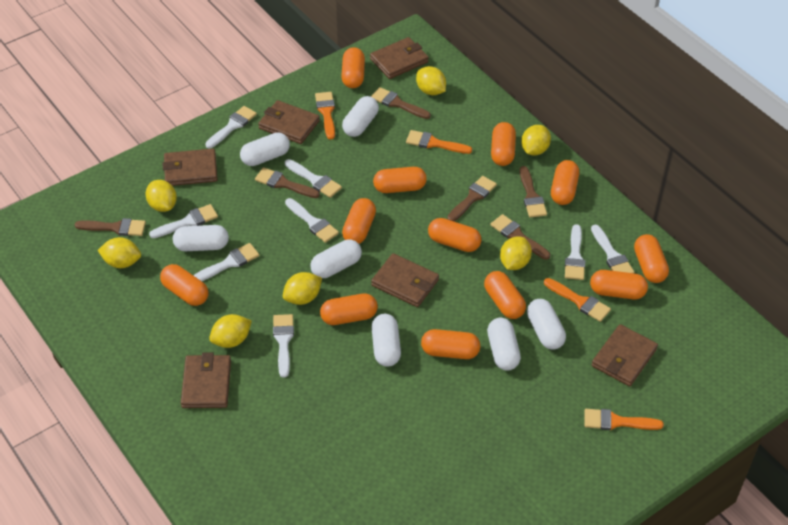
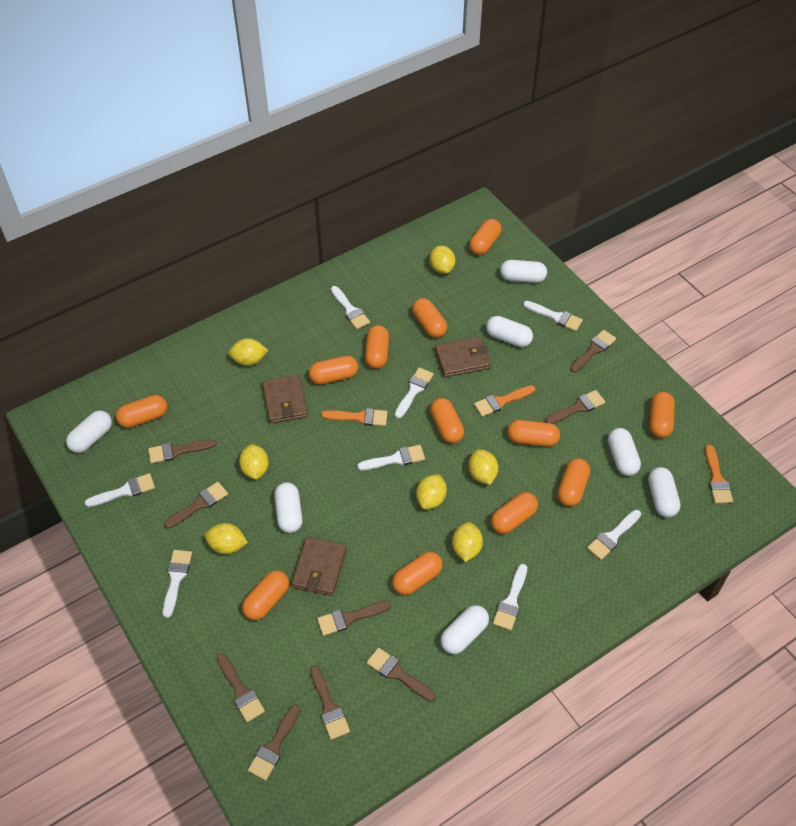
brown brush: 6 -> 9
brown wallet: 6 -> 3
orange brush: 4 -> 3

